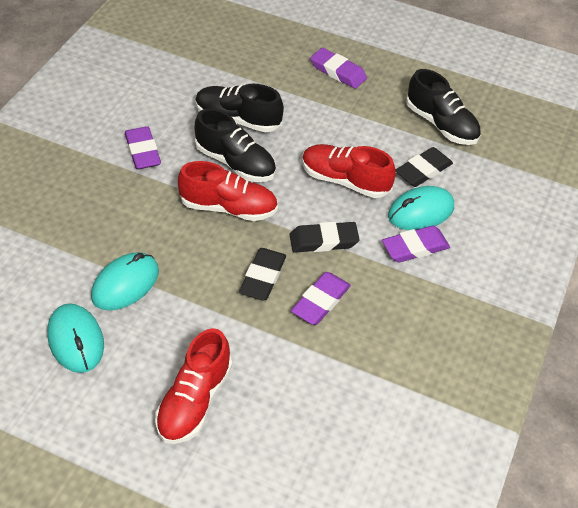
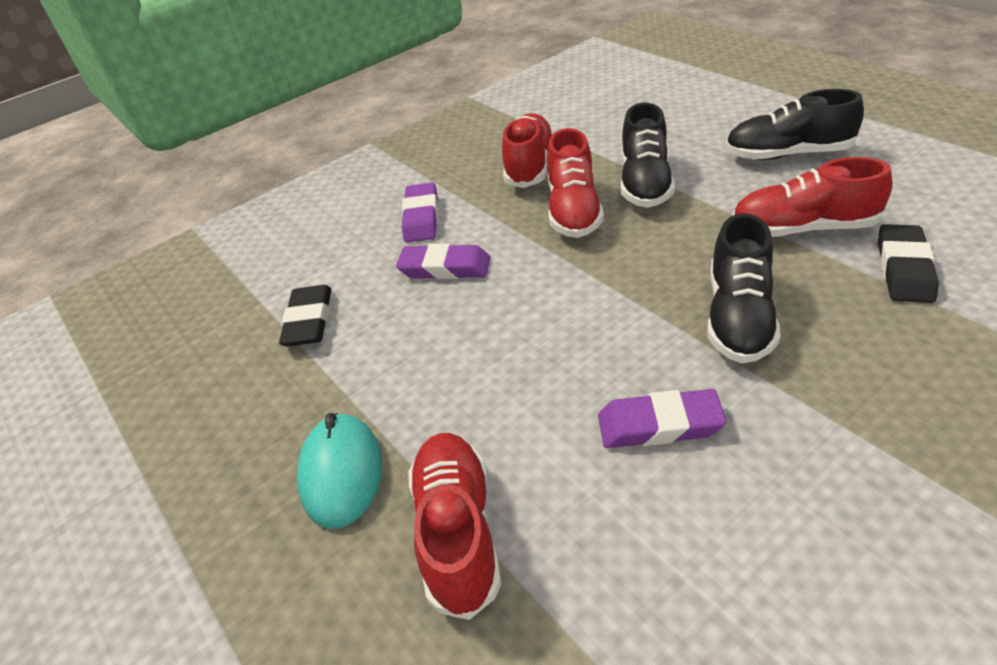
black eraser: 3 -> 2
purple eraser: 4 -> 3
red shoe: 3 -> 4
turquoise mouse: 3 -> 1

